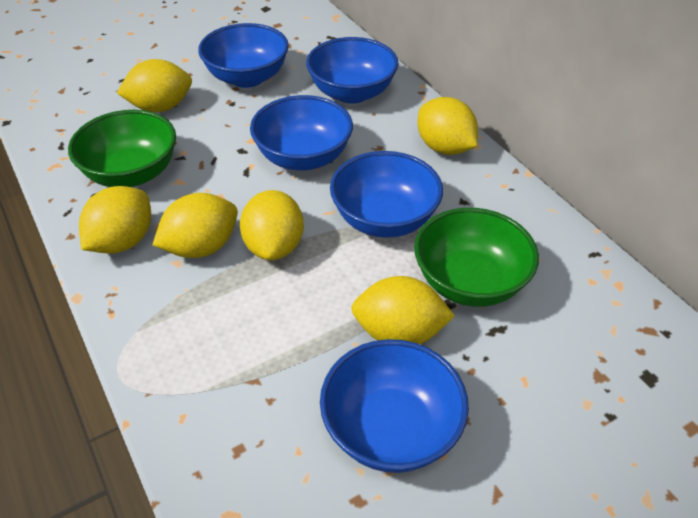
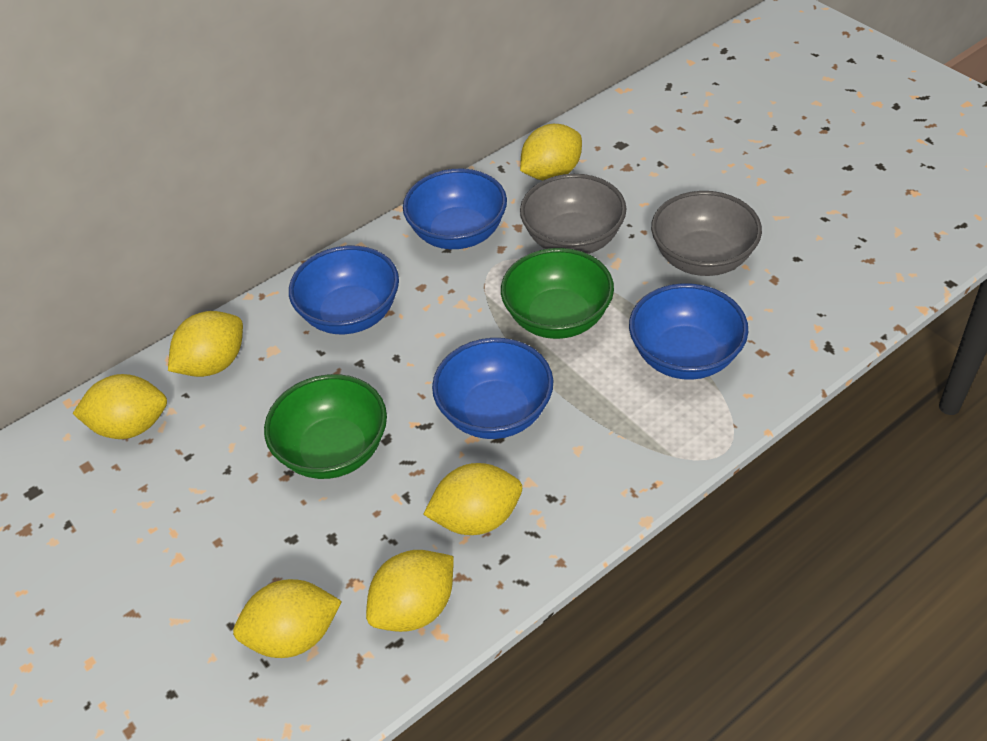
blue bowl: 5 -> 4
grey bowl: 0 -> 2

